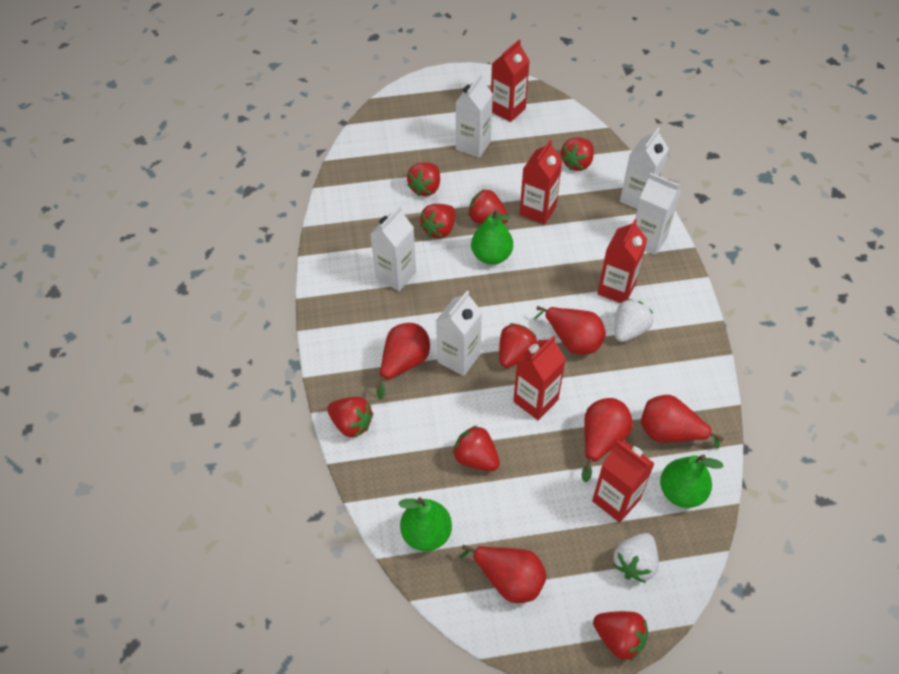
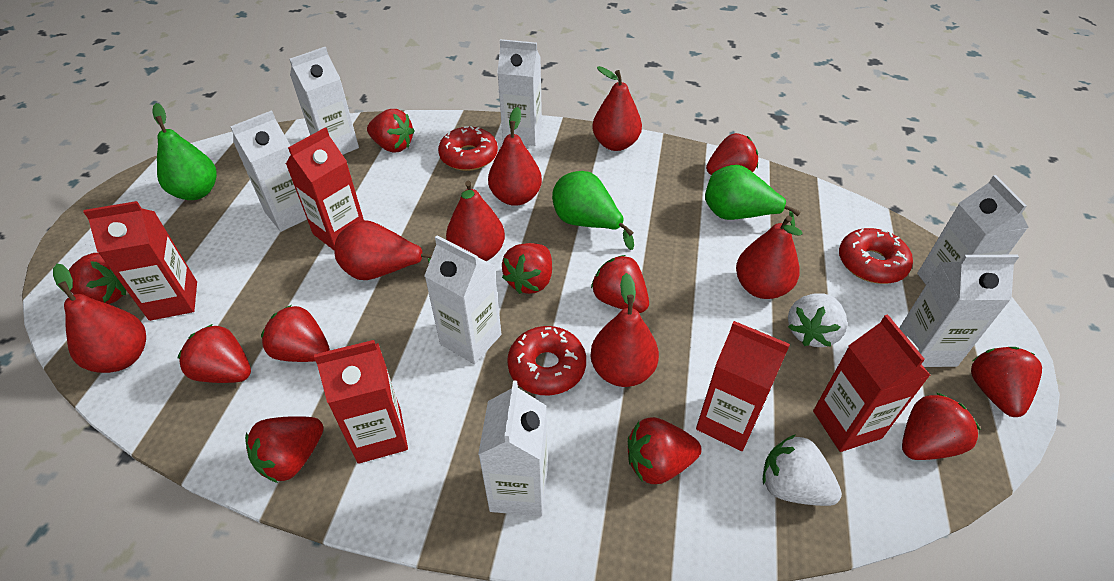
red donut: 0 -> 3
red pear: 5 -> 7
red strawberry: 8 -> 11
white carton: 5 -> 7

